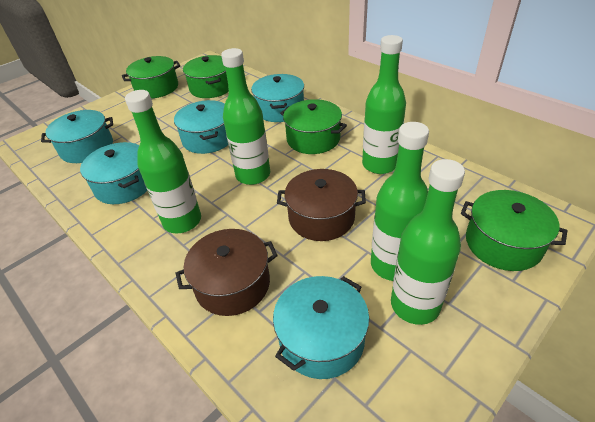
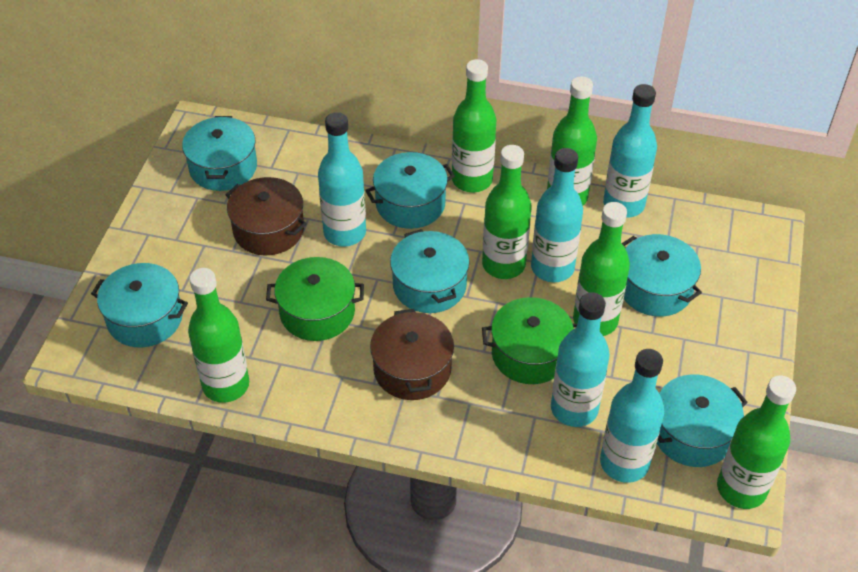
green bottle: 5 -> 6
green pot: 4 -> 2
turquoise bottle: 0 -> 5
turquoise pot: 5 -> 6

